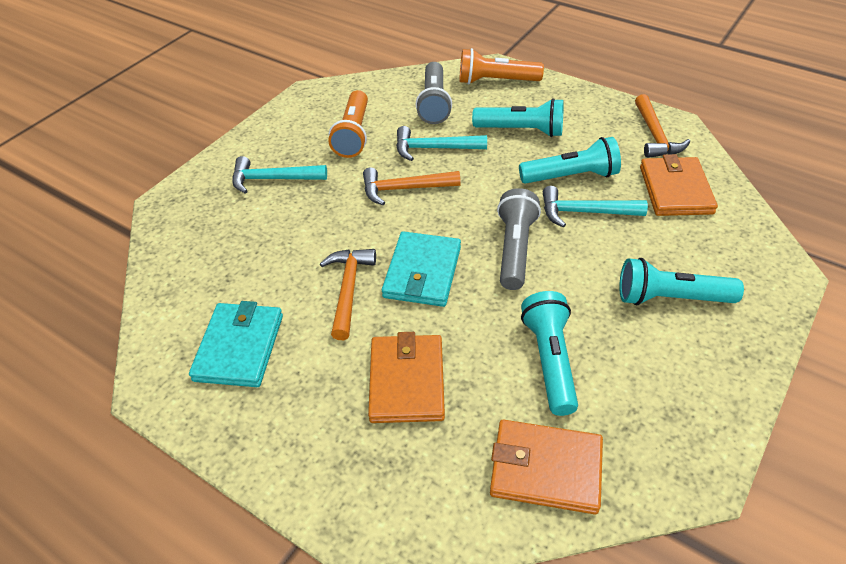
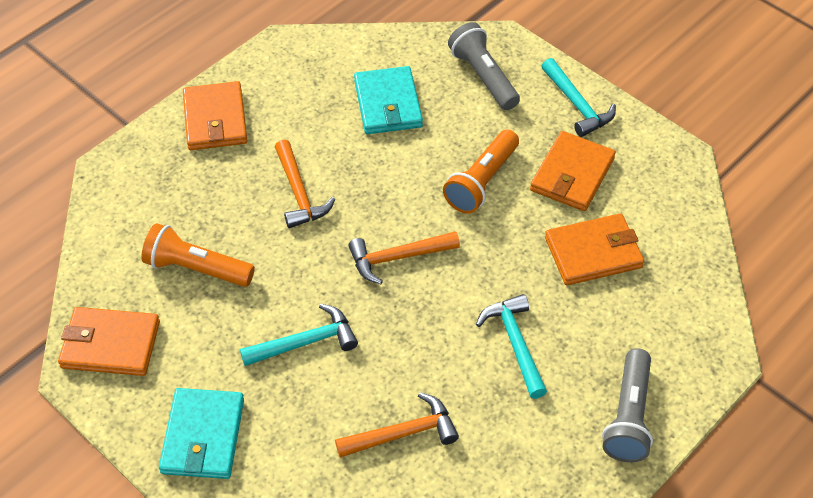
orange wallet: 3 -> 4
turquoise flashlight: 4 -> 0

